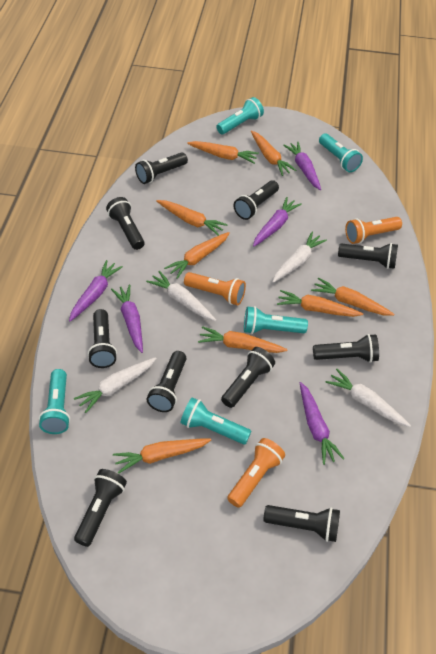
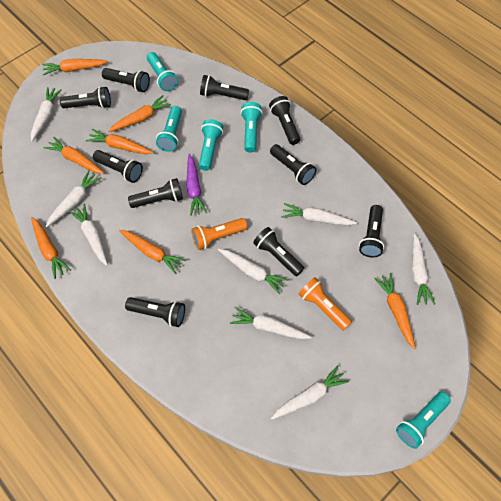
orange carrot: 8 -> 7
orange flashlight: 3 -> 2
purple carrot: 5 -> 1
white carrot: 4 -> 8

